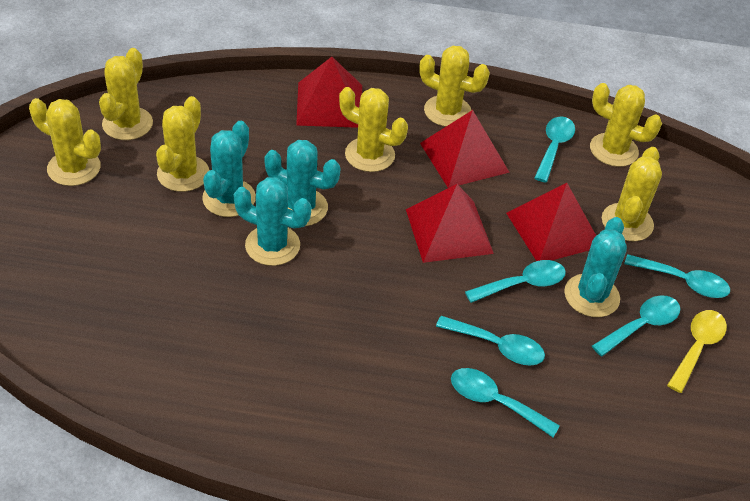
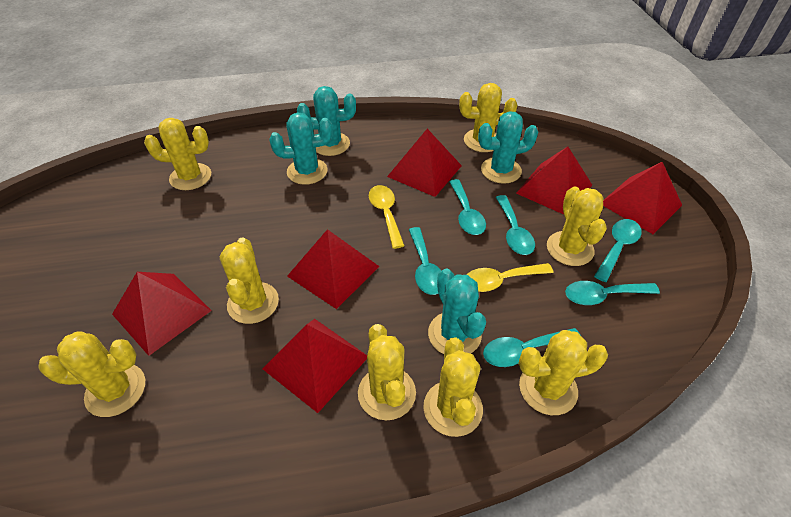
red pyramid: 4 -> 6
yellow cactus: 7 -> 8
yellow spoon: 1 -> 2

